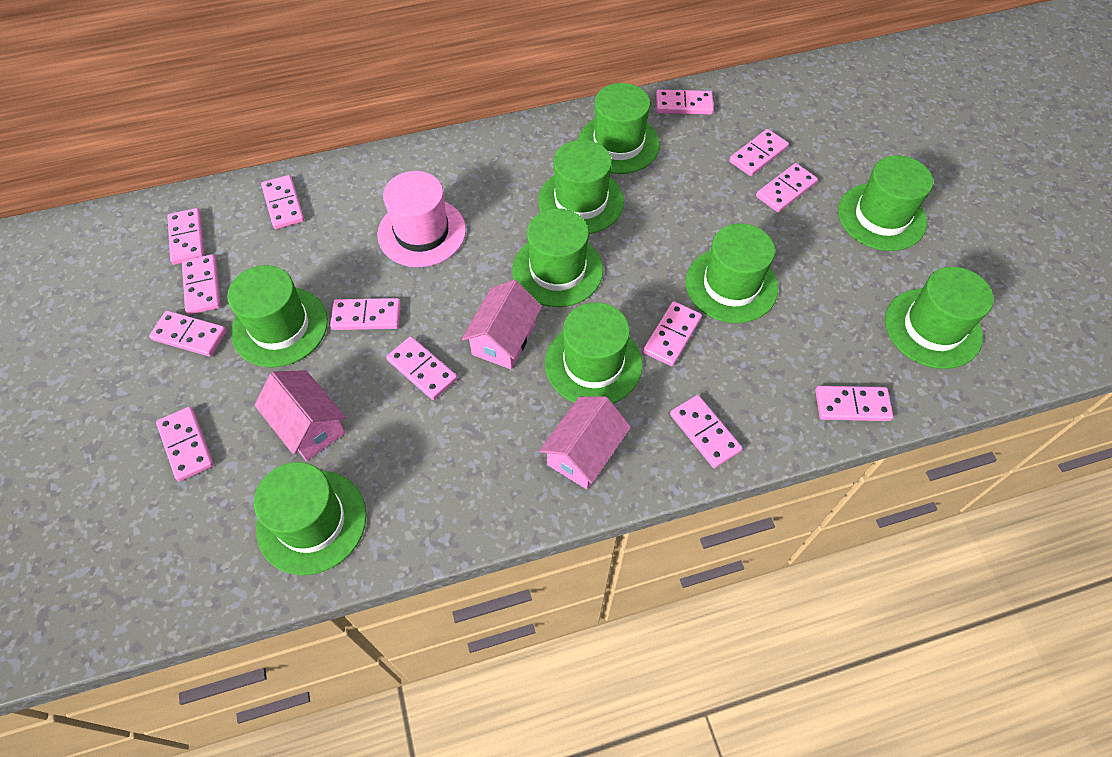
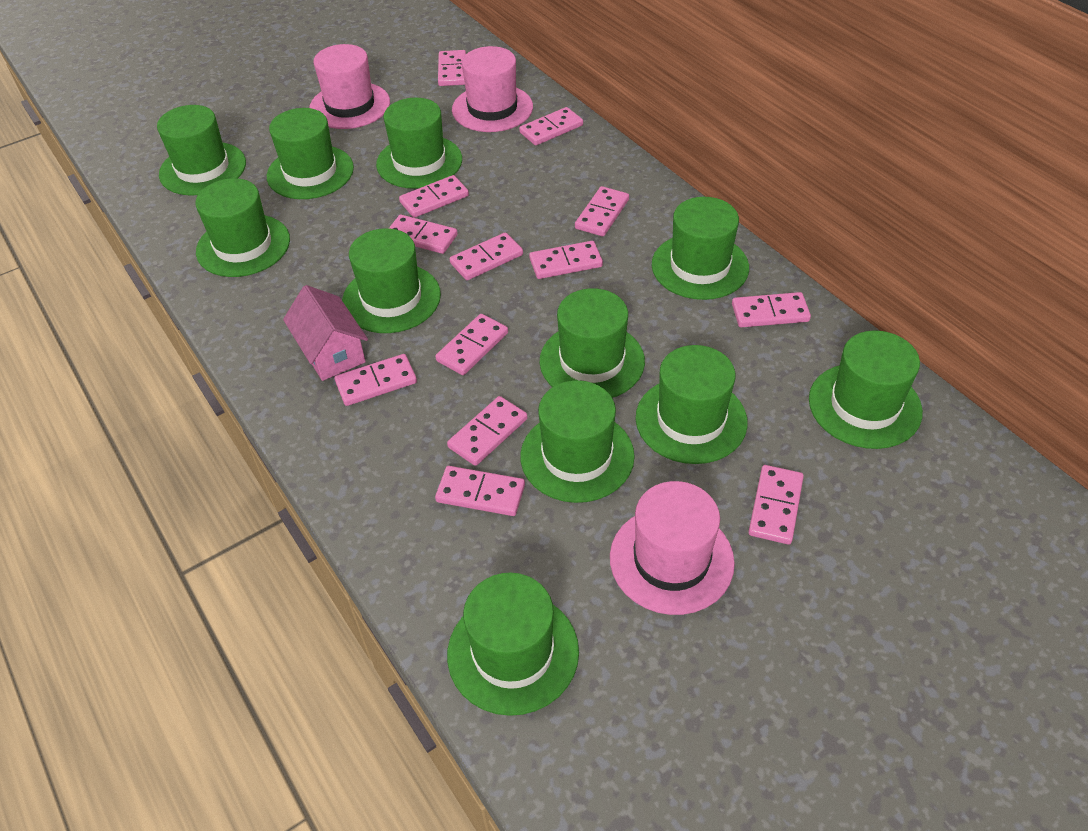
green hat: 9 -> 11
pink hat: 1 -> 3
pink house: 3 -> 1

